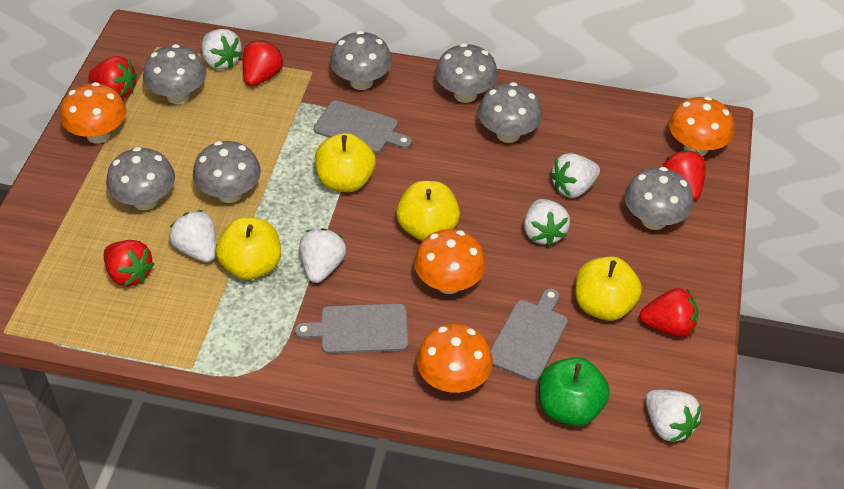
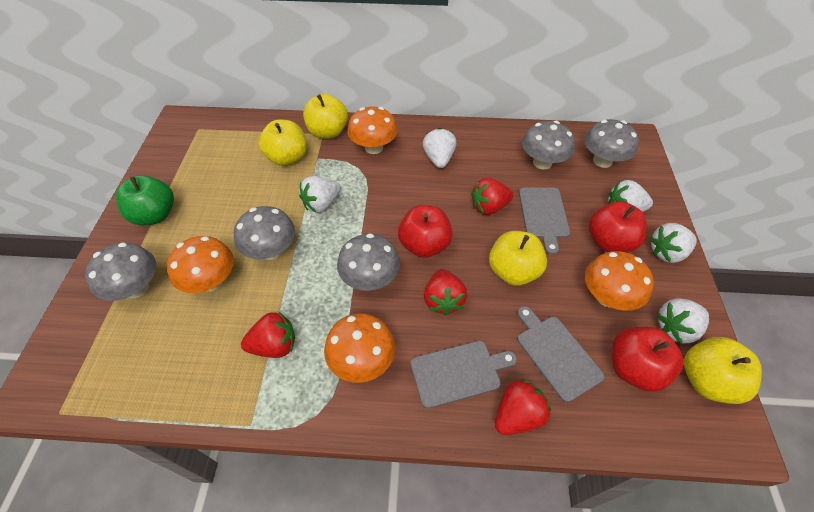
grey mushroom: 7 -> 5
red apple: 0 -> 3
red strawberry: 5 -> 4
white strawberry: 6 -> 5

